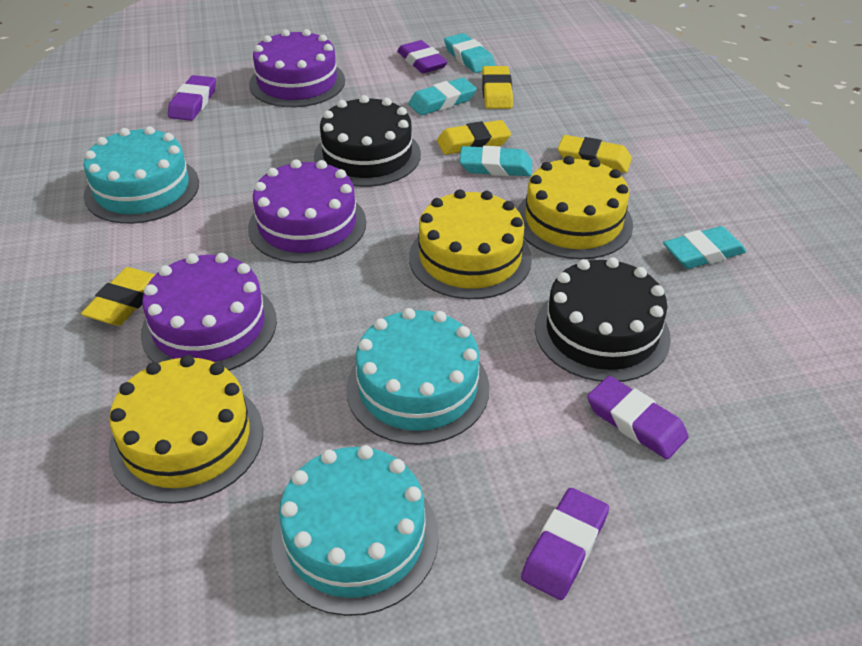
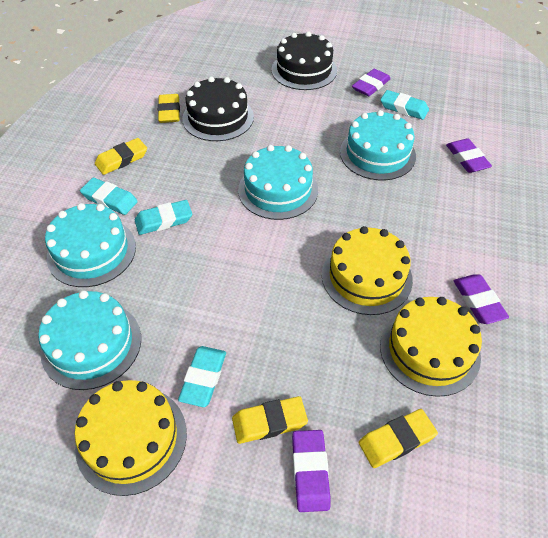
purple cake: 3 -> 0
turquoise cake: 3 -> 4

